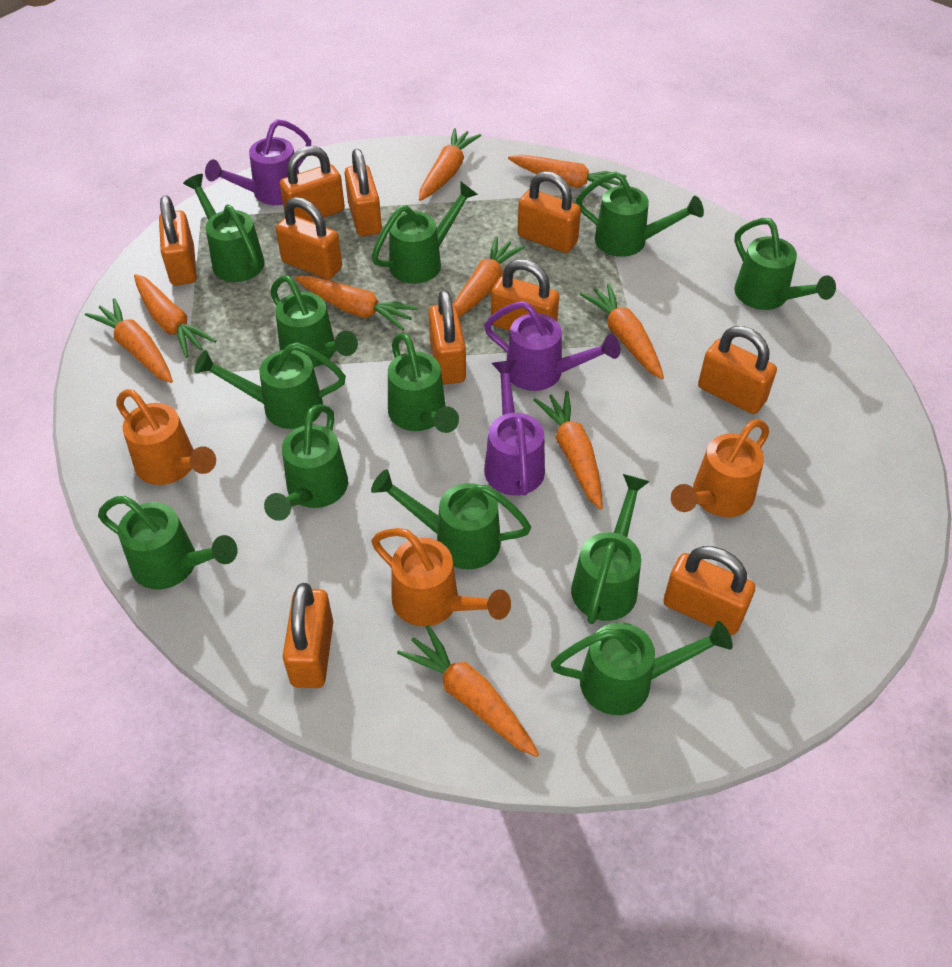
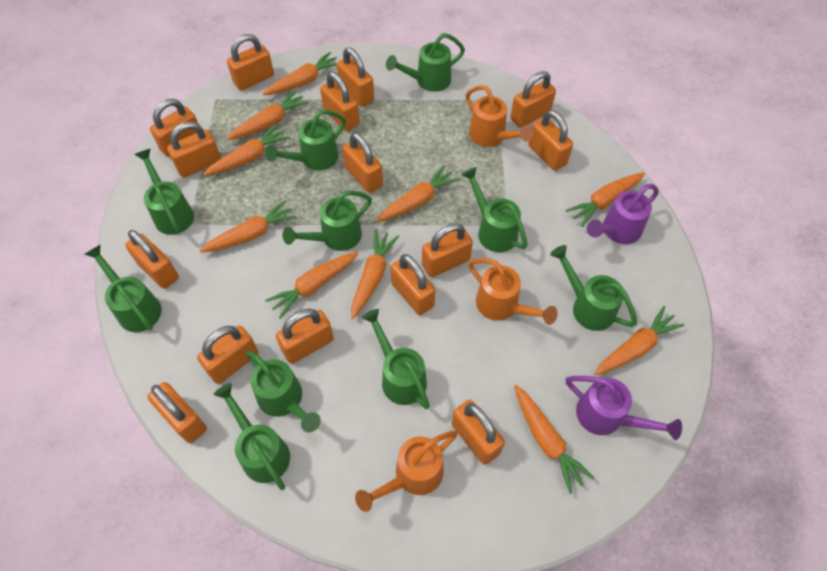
green watering can: 12 -> 10
orange carrot: 9 -> 10
orange padlock: 10 -> 15
purple watering can: 3 -> 2

